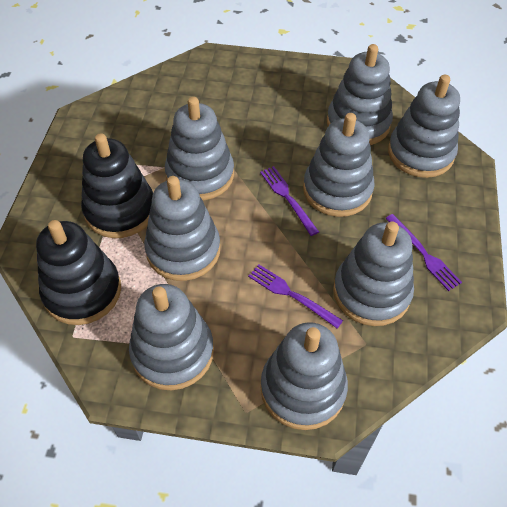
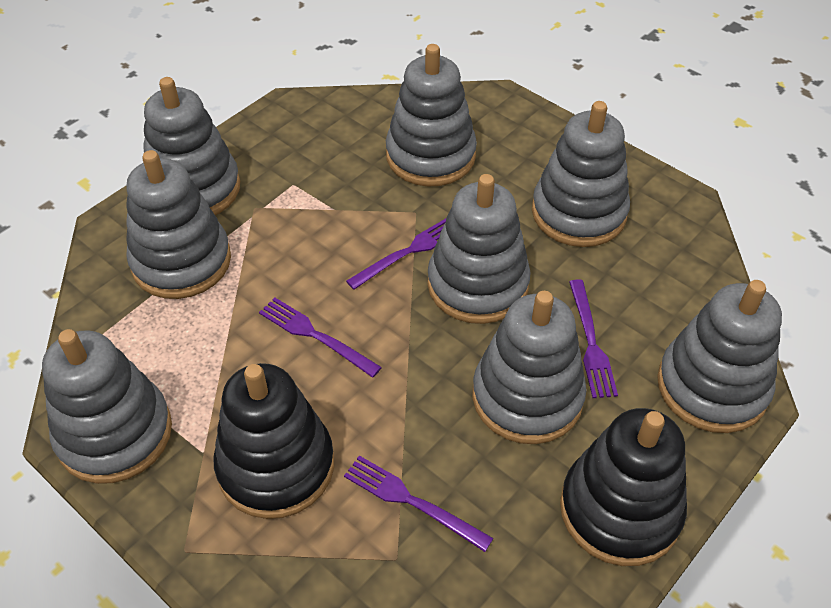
purple fork: 3 -> 4

